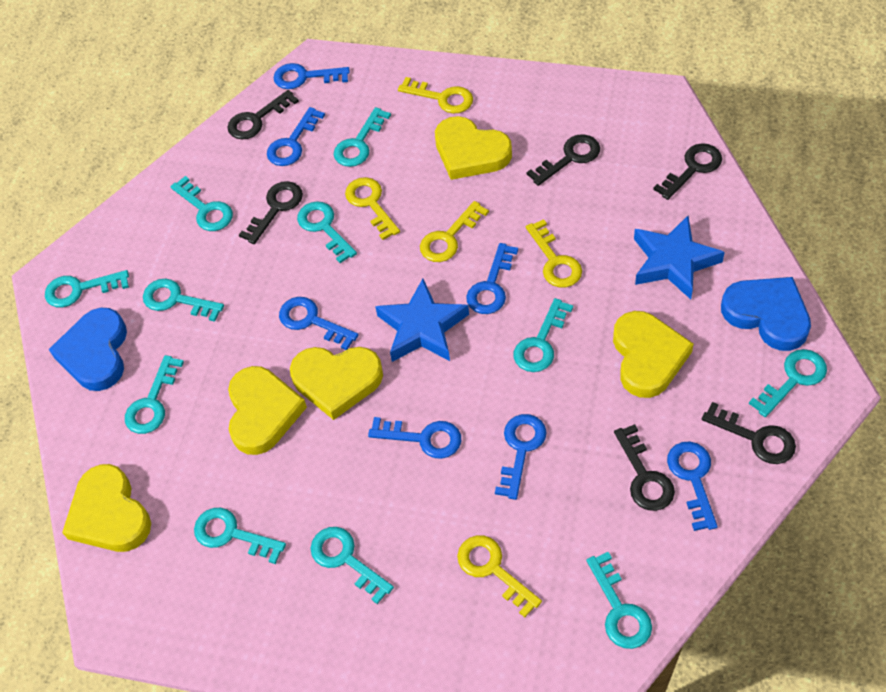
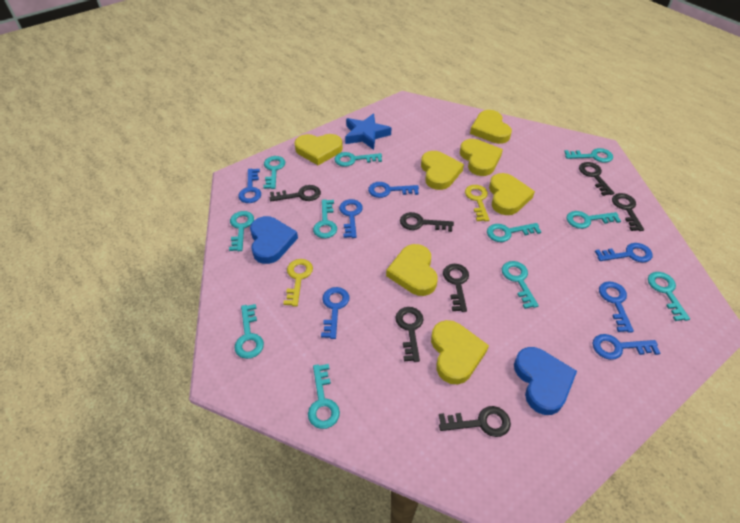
black key: 6 -> 7
blue star: 2 -> 1
yellow heart: 5 -> 7
yellow key: 5 -> 2

